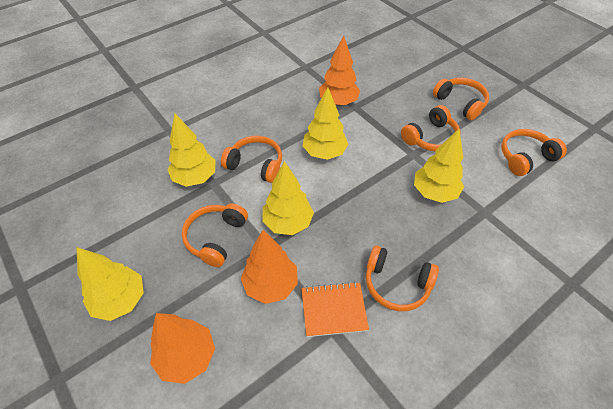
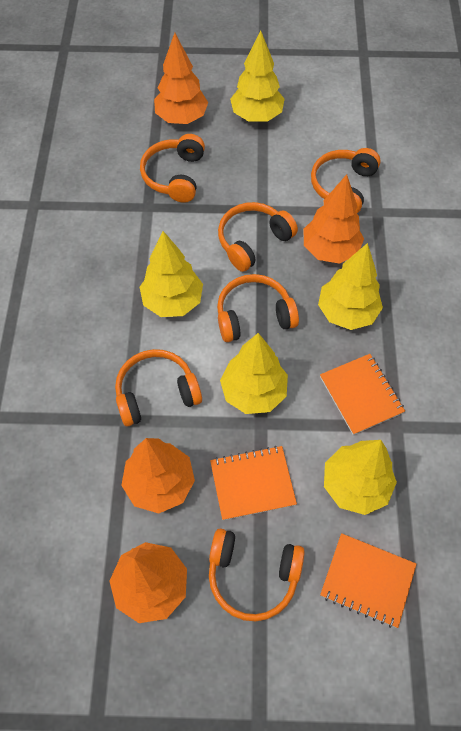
orange notebook: 1 -> 3
orange tree: 3 -> 4

